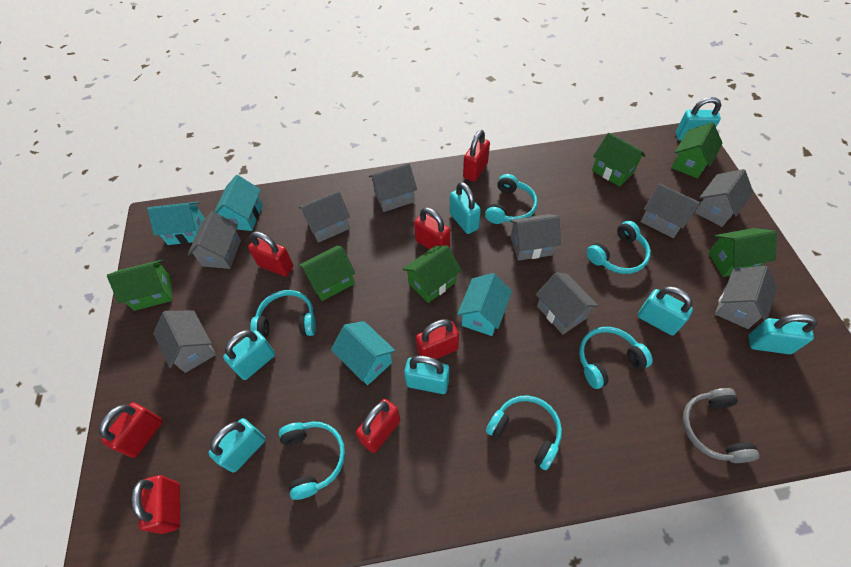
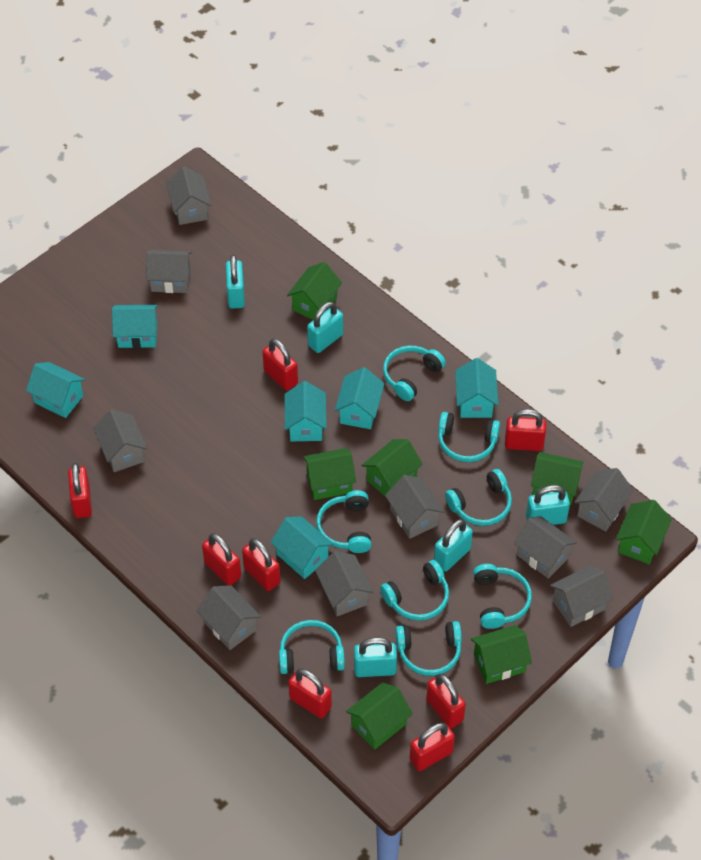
green house: 6 -> 7
grey headphones: 1 -> 0
red padlock: 7 -> 8
turquoise headphones: 6 -> 8
turquoise house: 4 -> 6
turquoise padlock: 7 -> 5

